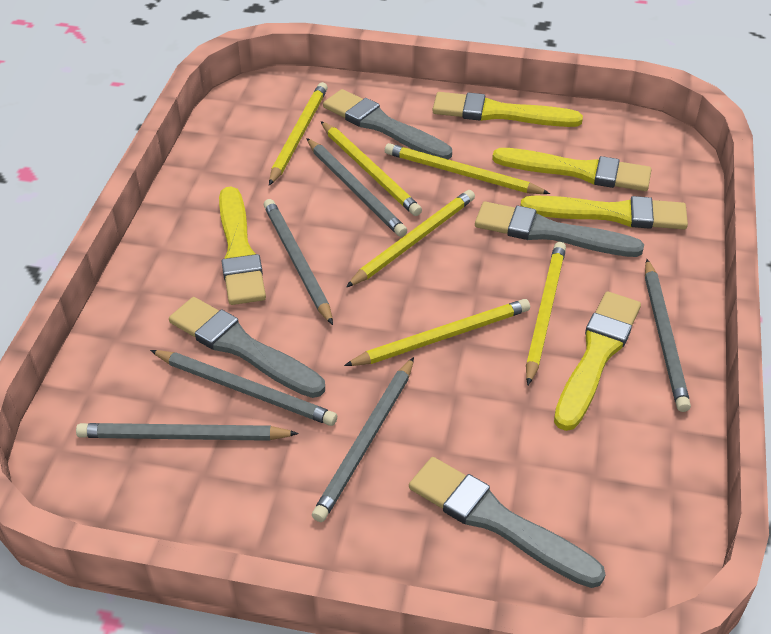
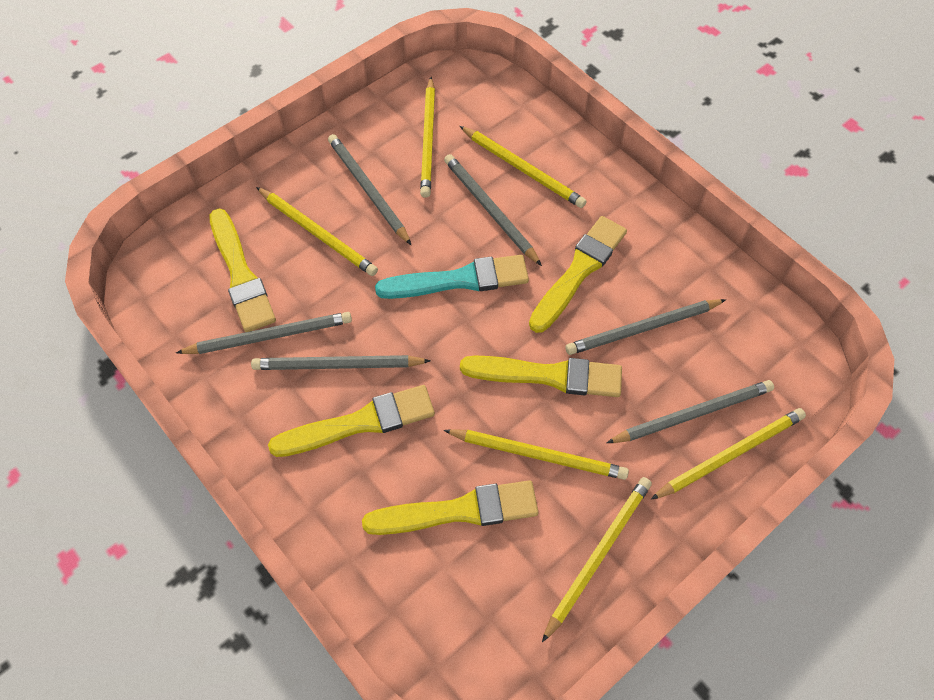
grey brush: 4 -> 0
turquoise brush: 0 -> 1

